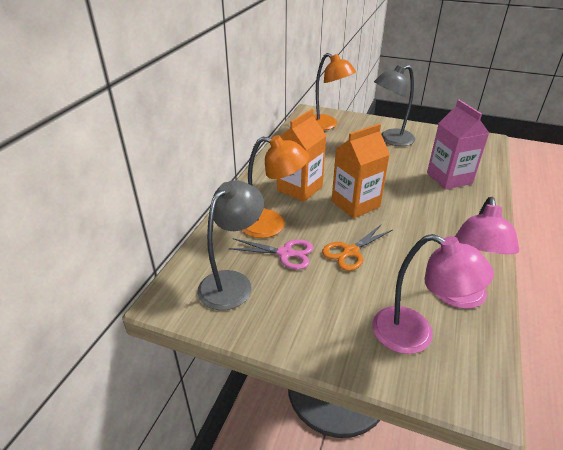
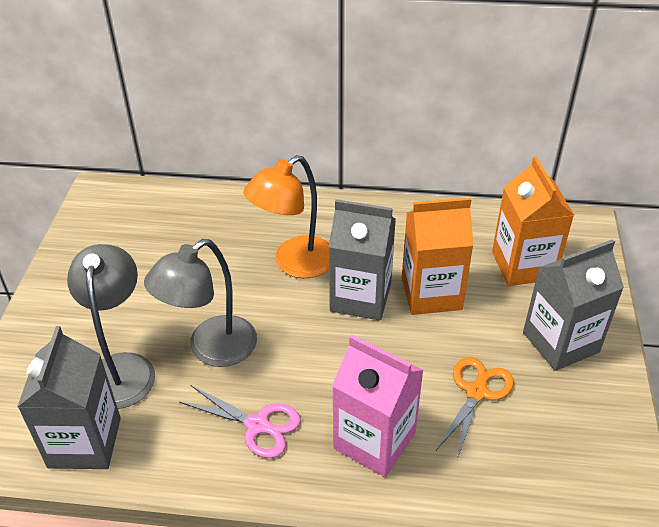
grey carton: 0 -> 3
orange lamp: 2 -> 1
pink lamp: 2 -> 0

